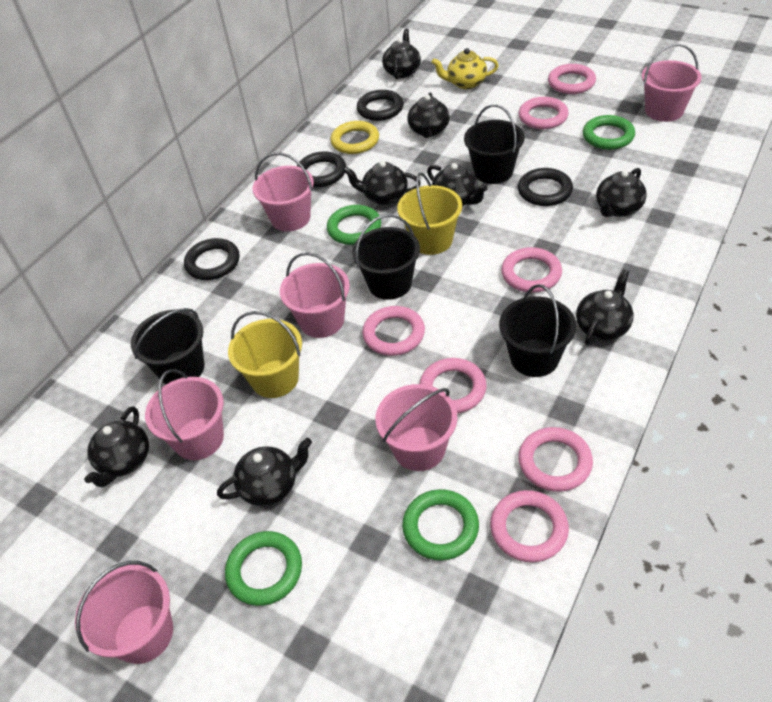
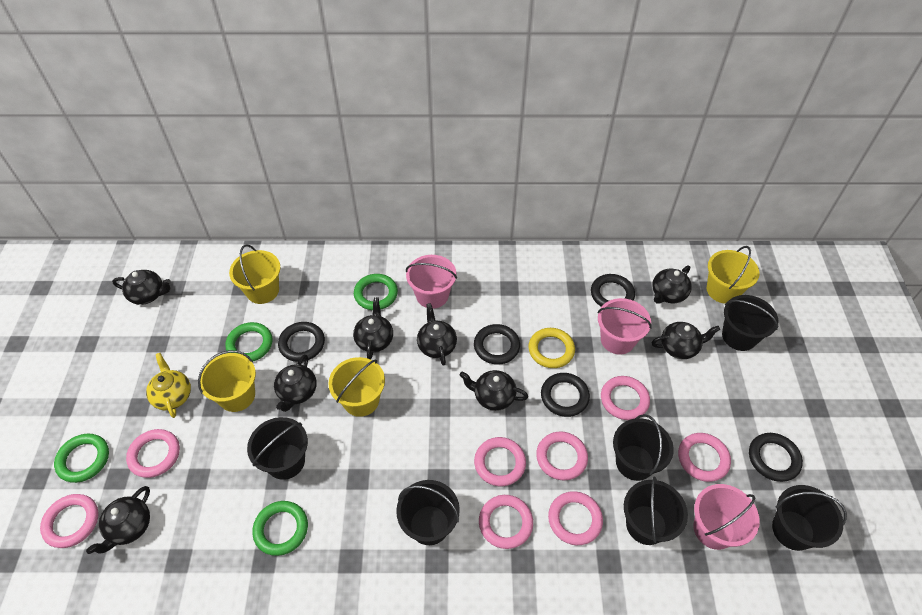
black bucket: 4 -> 6
black ring: 4 -> 5
pink bucket: 6 -> 3
pink ring: 7 -> 8
yellow bucket: 2 -> 4

